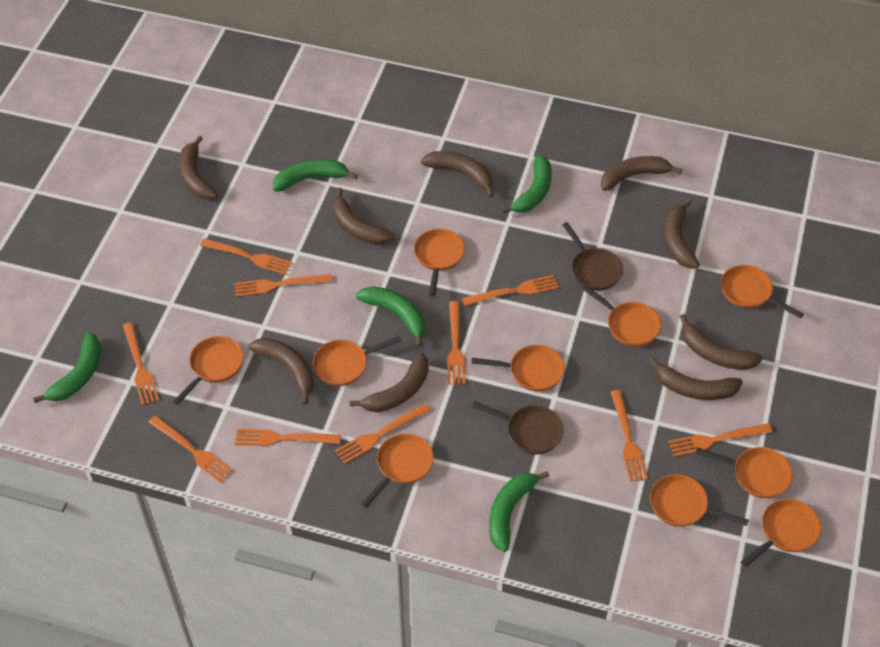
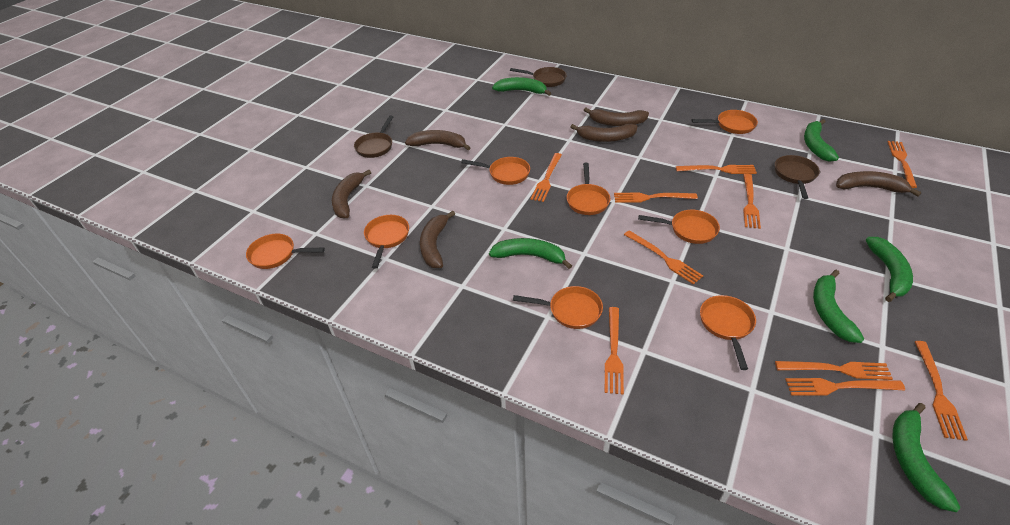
brown banana: 9 -> 6
brown pan: 2 -> 3
green banana: 5 -> 6
orange pan: 10 -> 8

